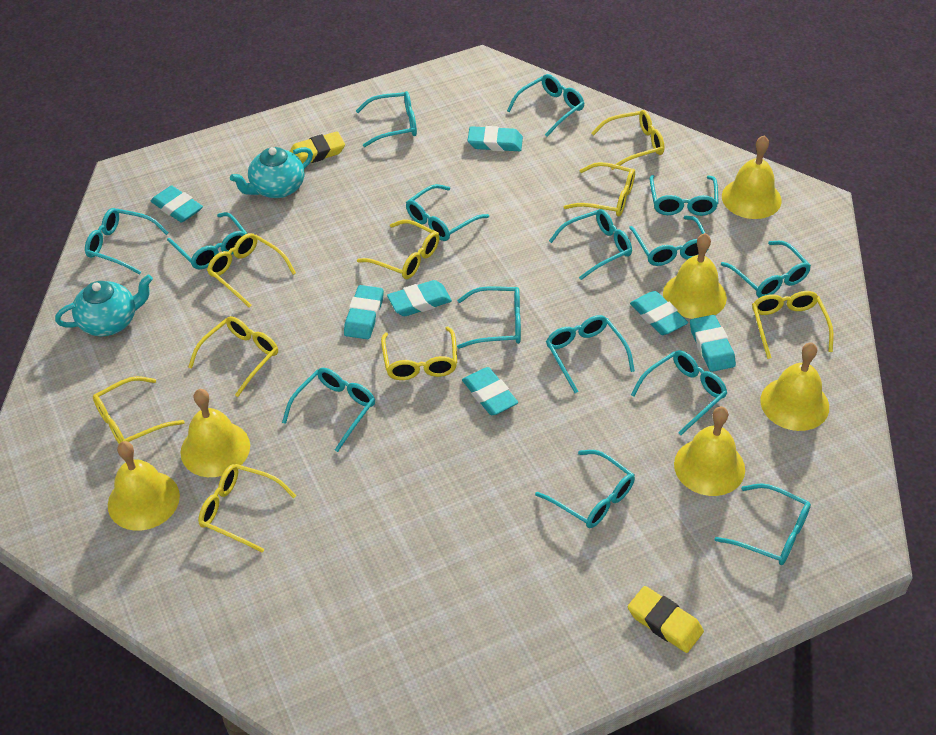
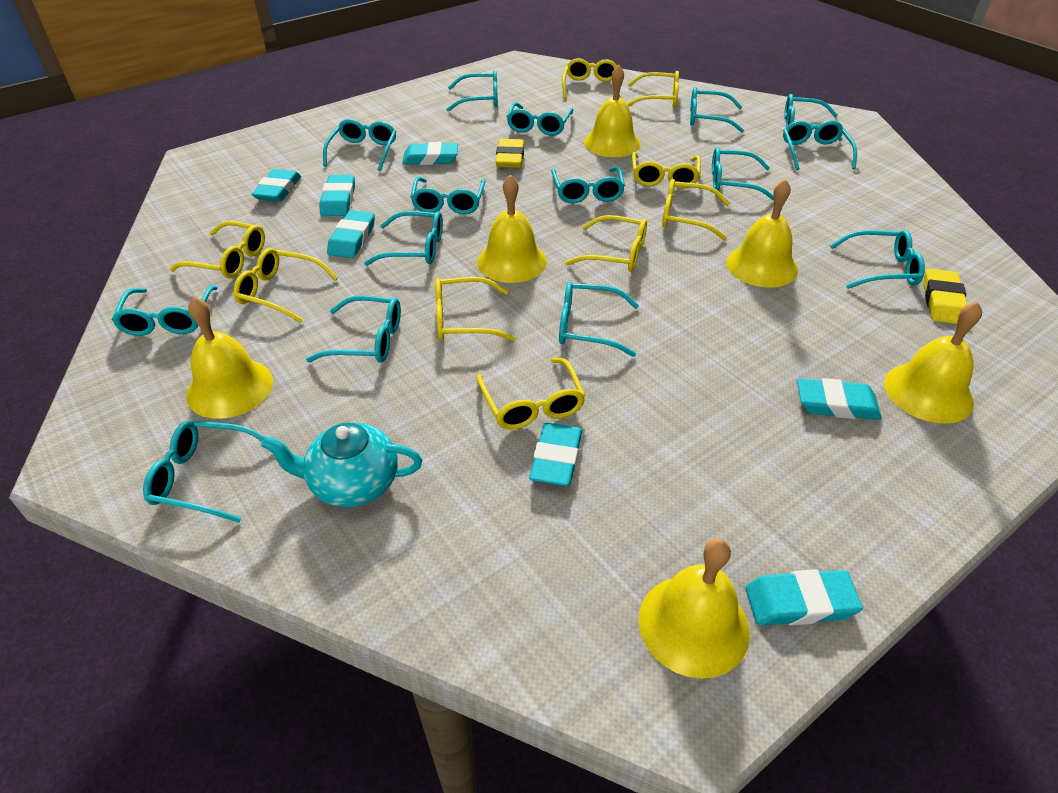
turquoise teapot: 2 -> 1

